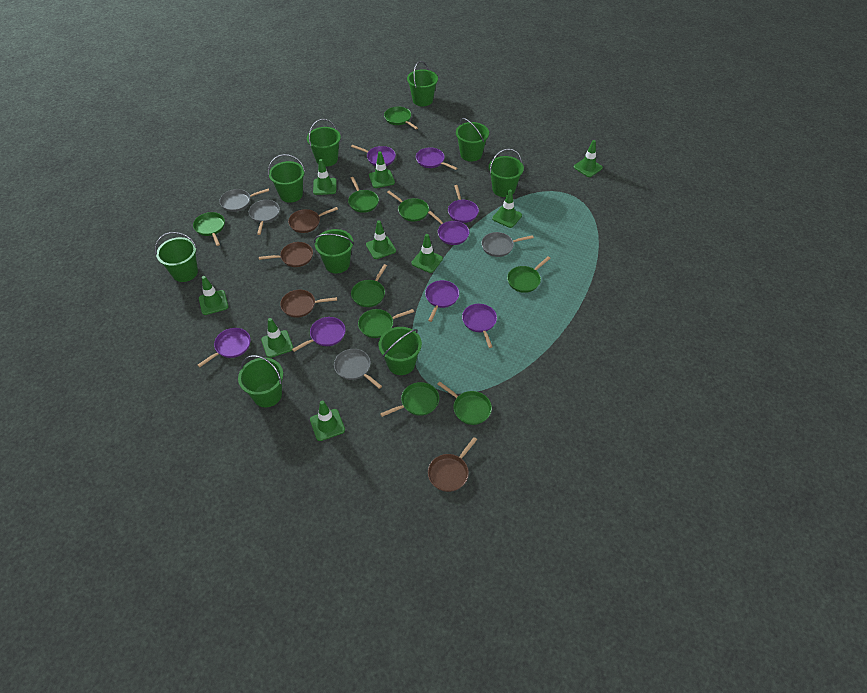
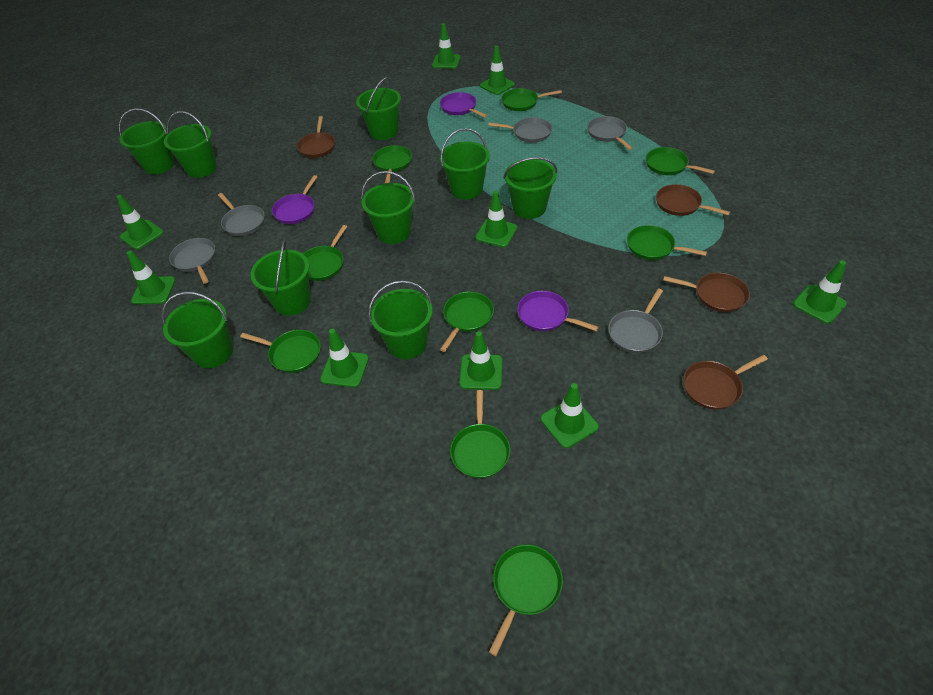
grey pan: 4 -> 5
purple pan: 8 -> 3

